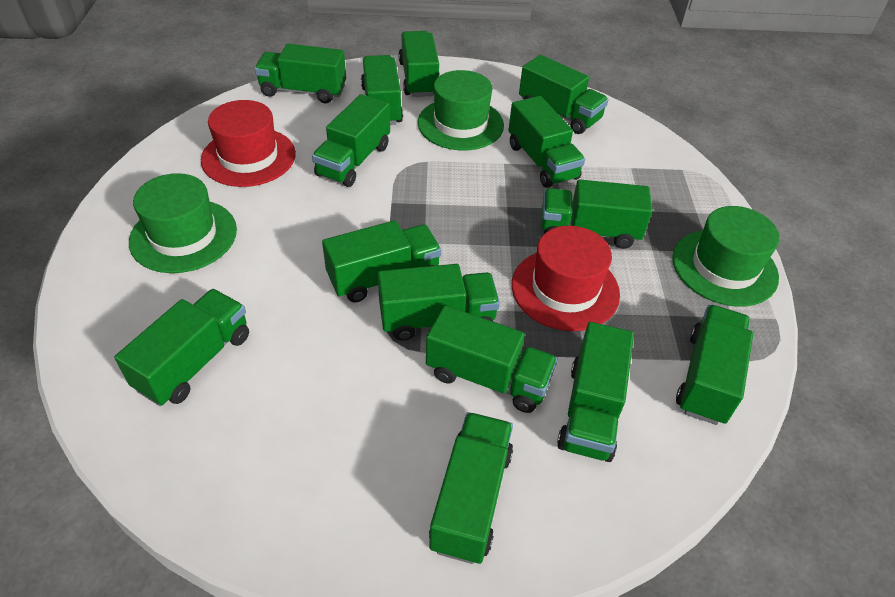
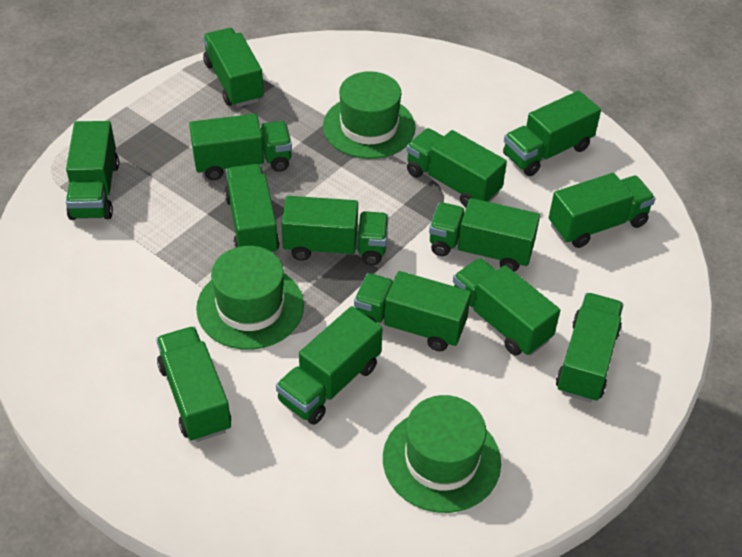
red hat: 2 -> 0

